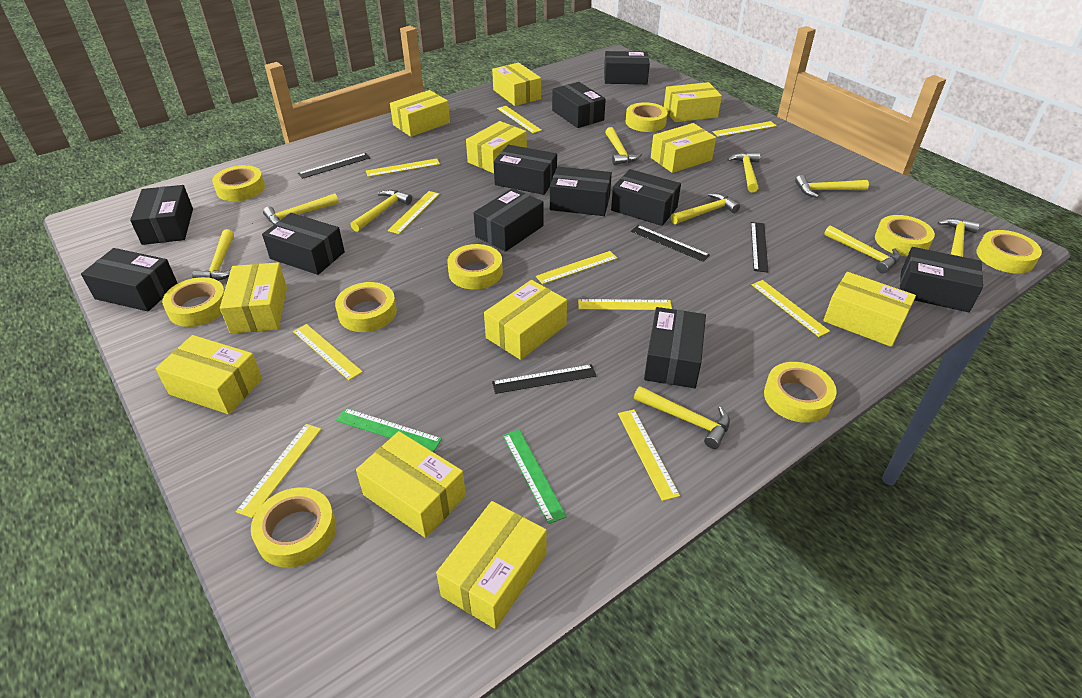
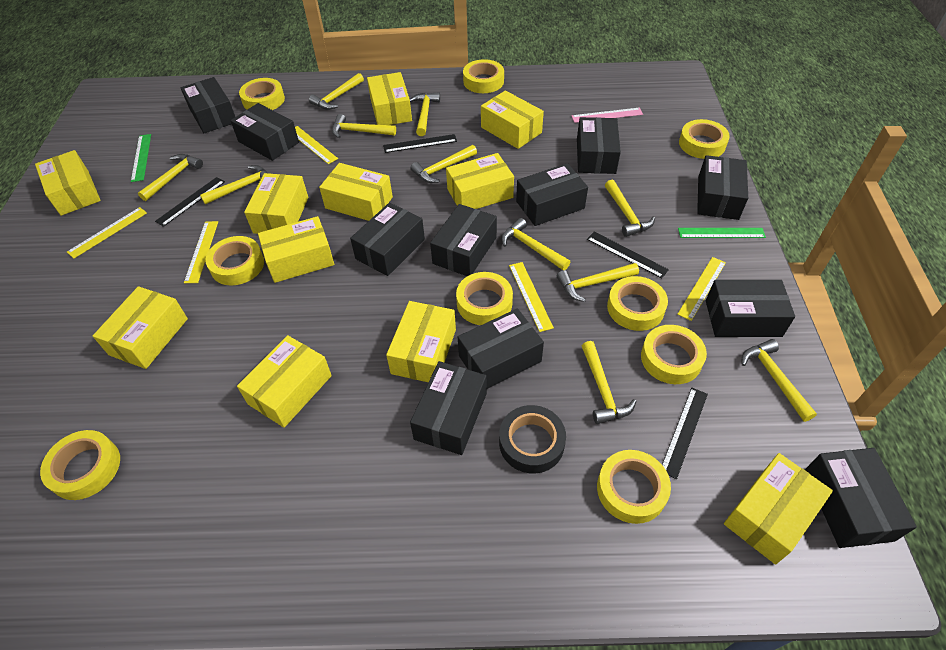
black tape: 0 -> 1
pink ruler: 0 -> 1
yellow hammer: 10 -> 11
yellow ruler: 10 -> 5

